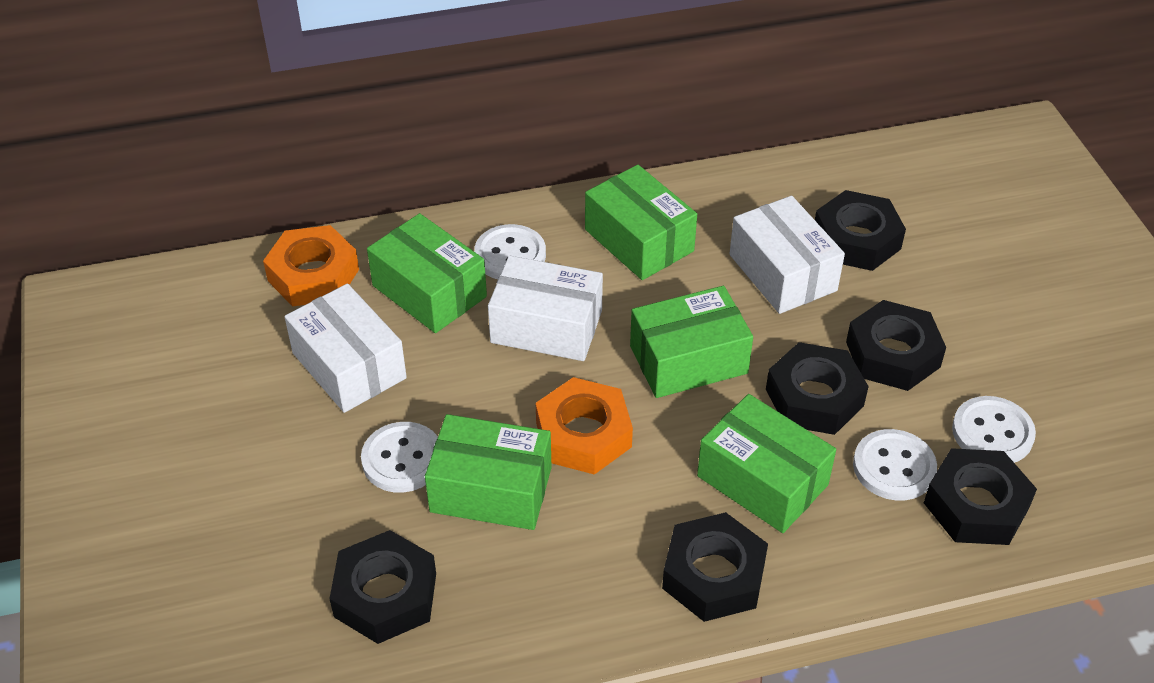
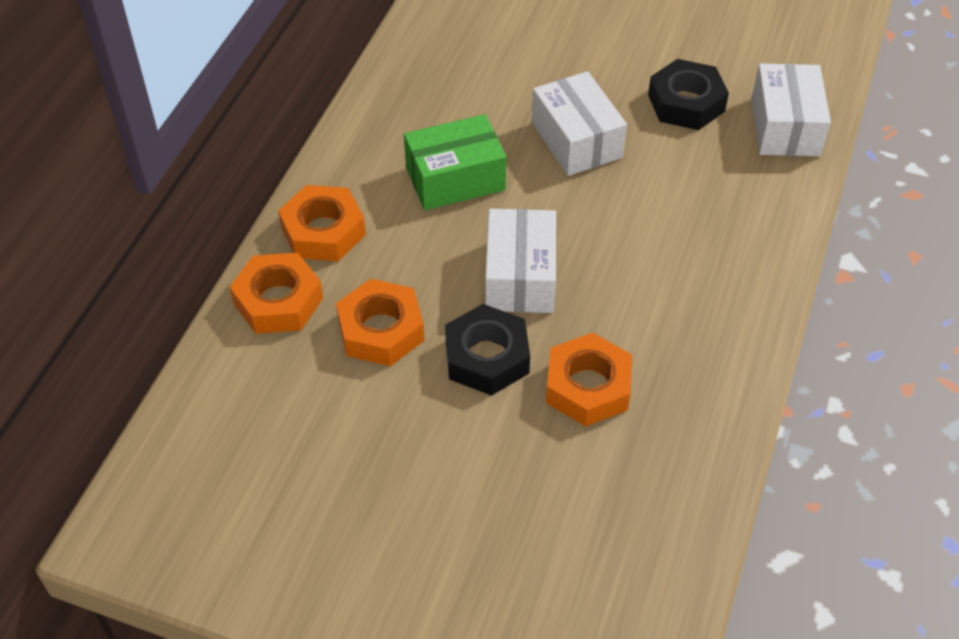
black nut: 6 -> 2
green box: 5 -> 1
orange nut: 2 -> 4
white button: 4 -> 0

